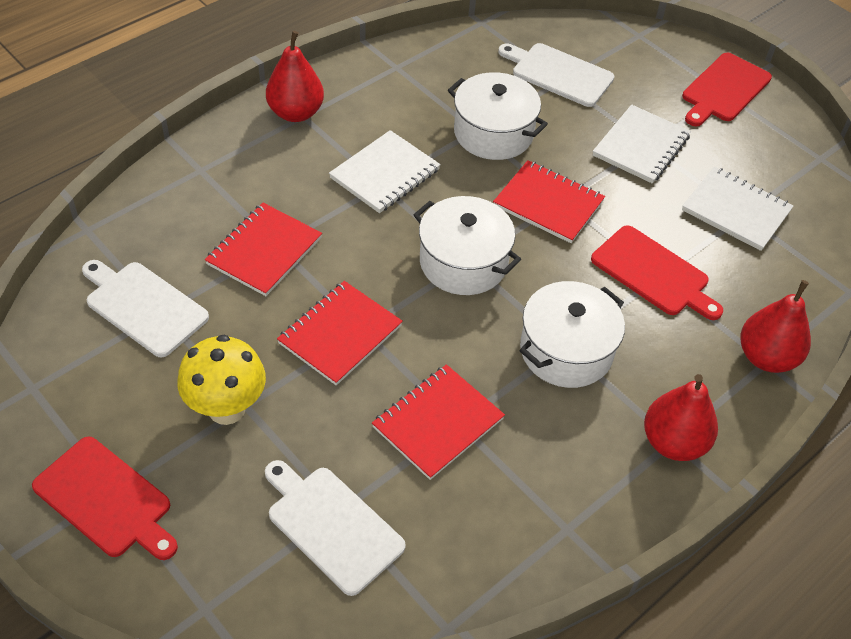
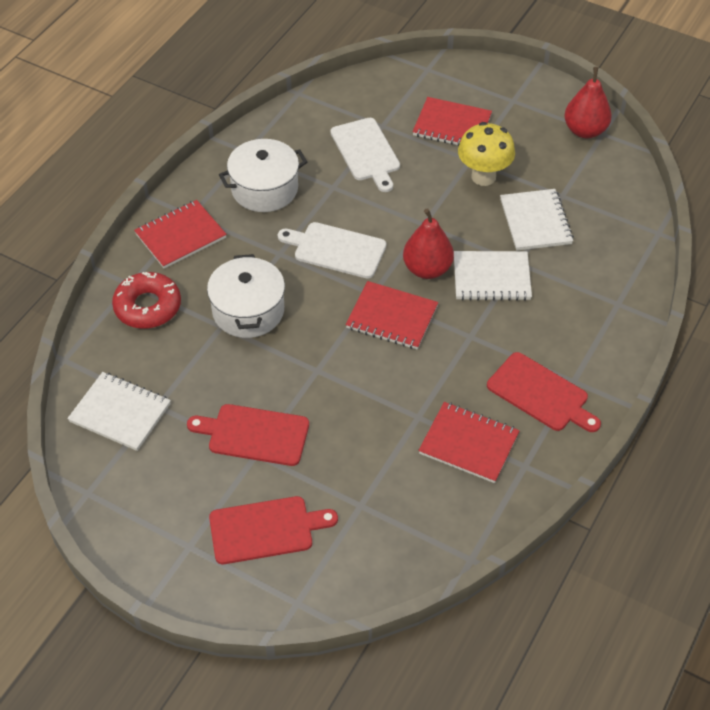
red donut: 0 -> 1
red pear: 3 -> 2
white cutting board: 3 -> 2
white pot: 3 -> 2

